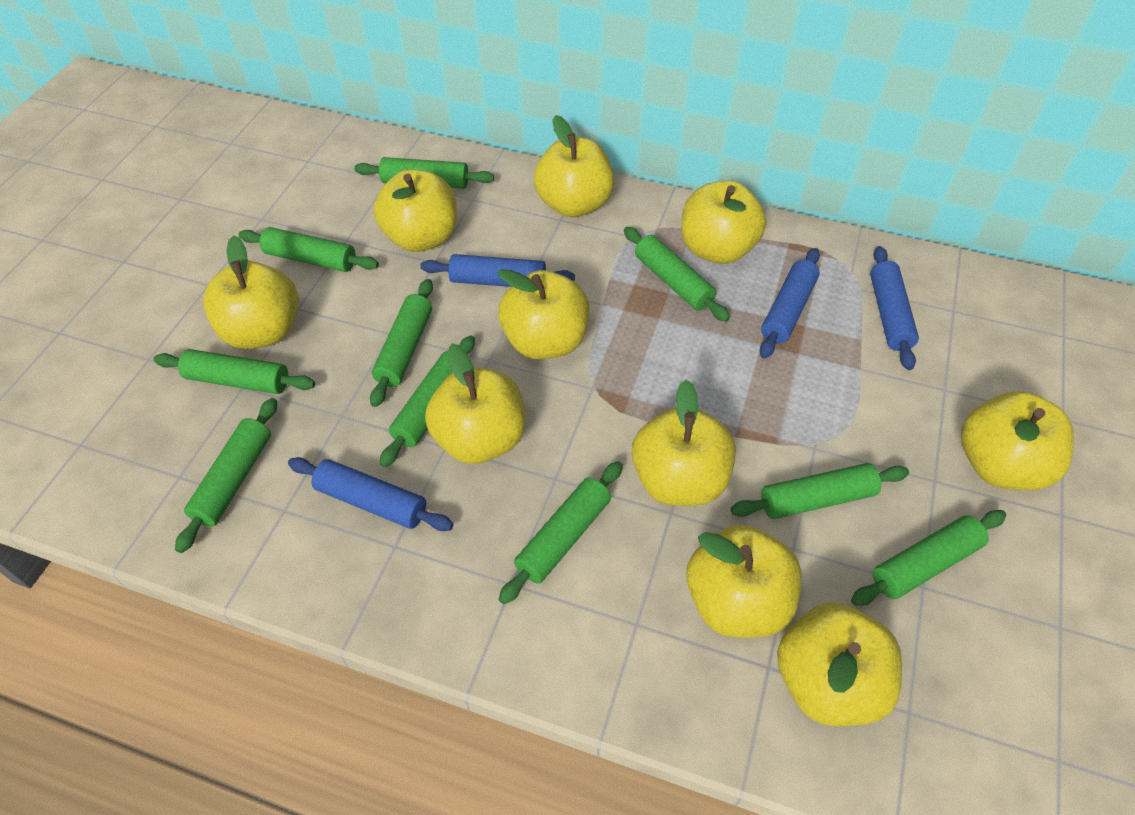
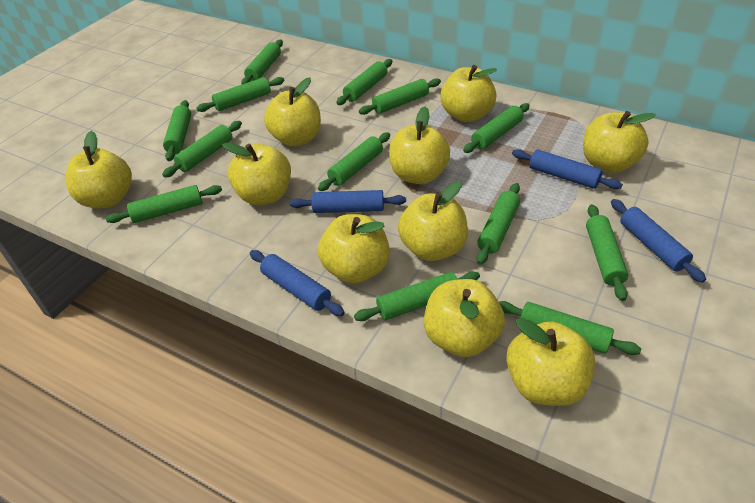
green rolling pin: 10 -> 13

